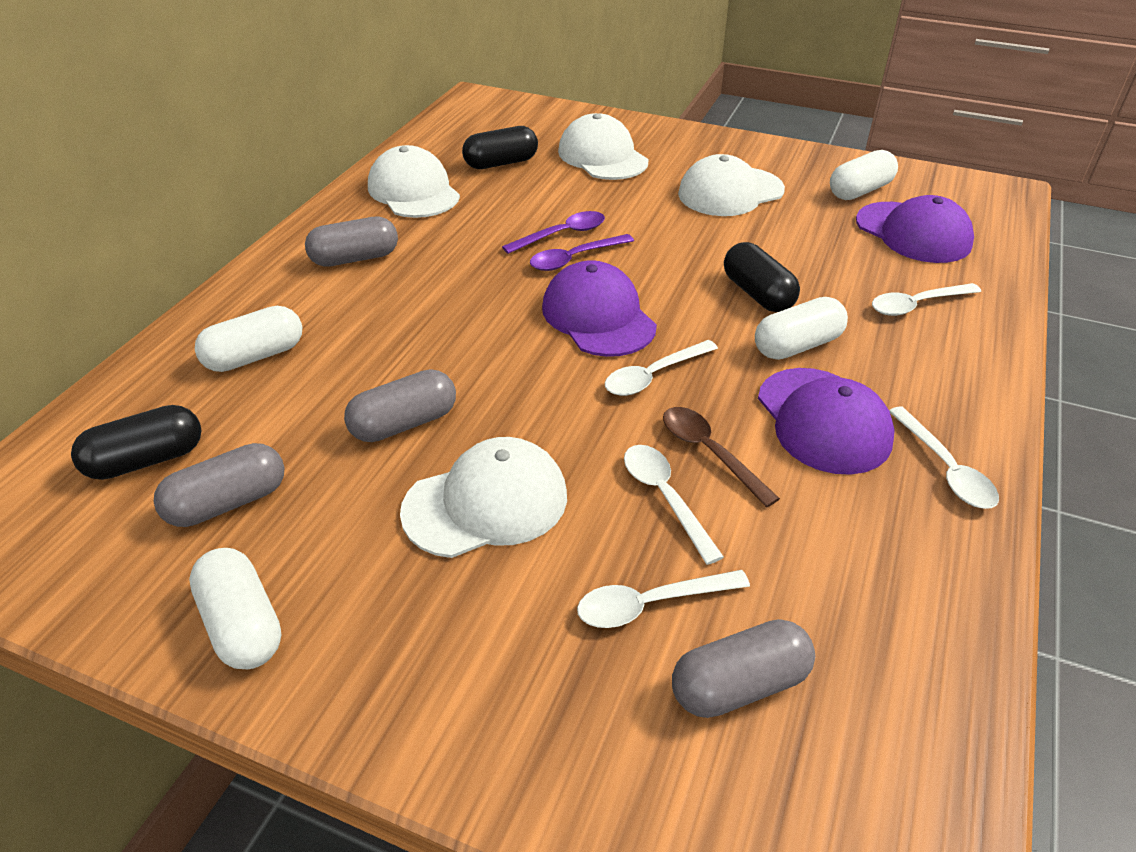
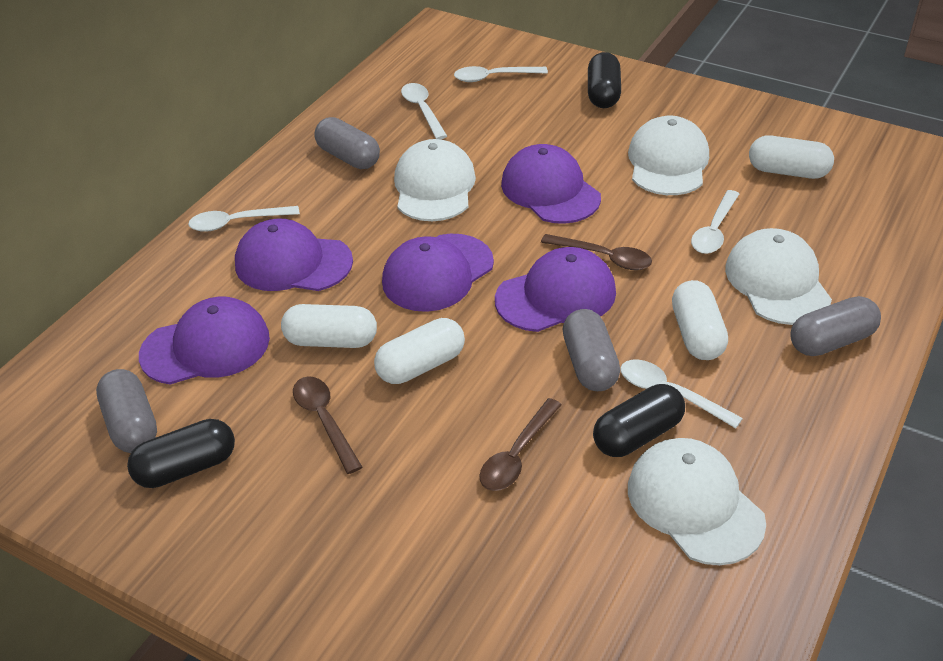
brown spoon: 1 -> 3
purple cap: 3 -> 5
purple spoon: 2 -> 0

